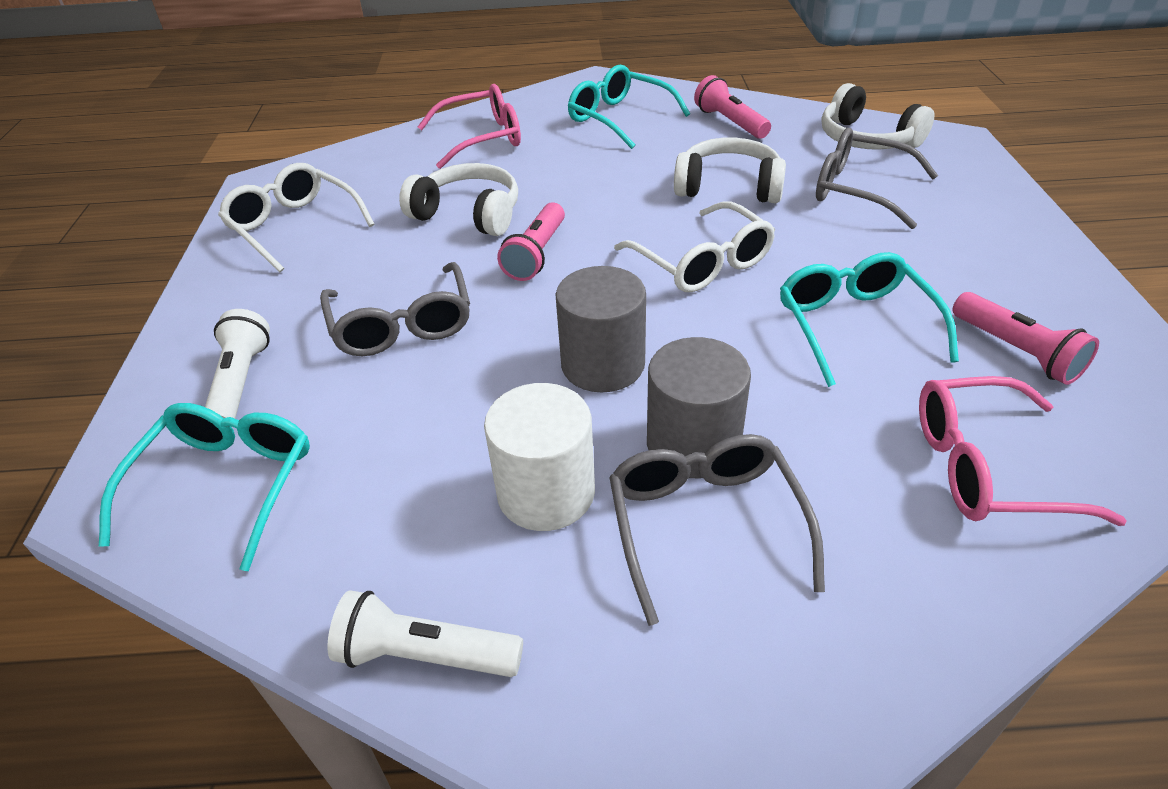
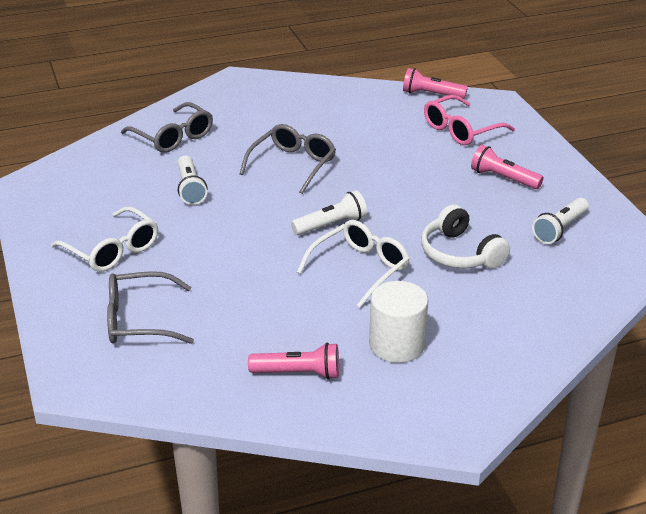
grey cylinder: 2 -> 0
pink glasses: 2 -> 1
turquoise glasses: 3 -> 0
white flashlight: 2 -> 3
white headphones: 3 -> 1

